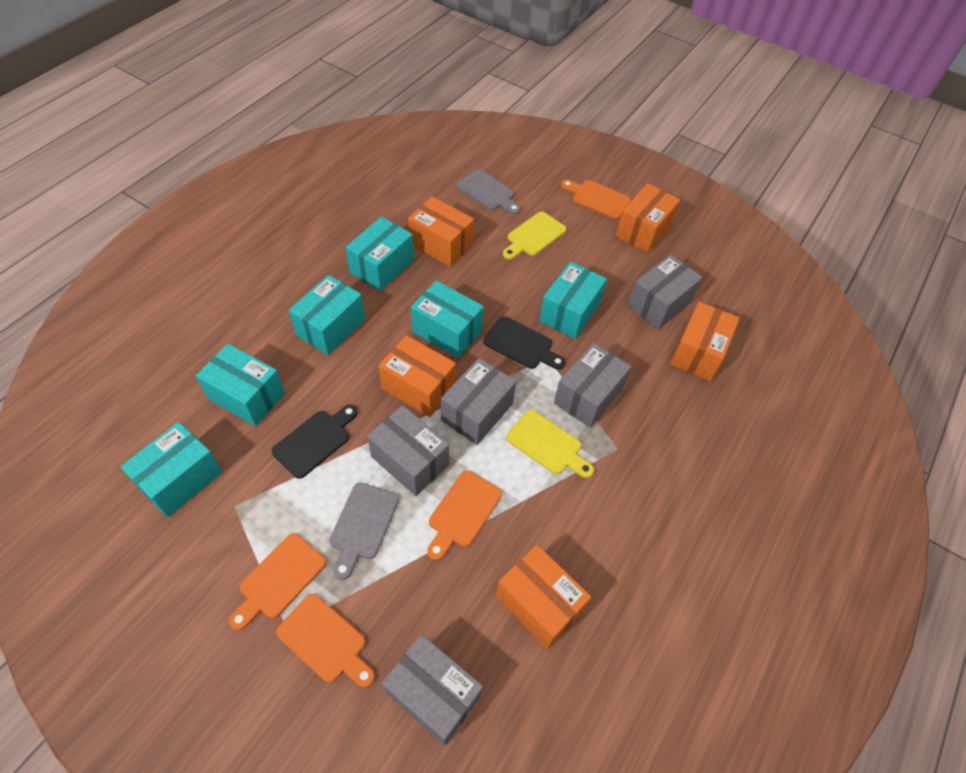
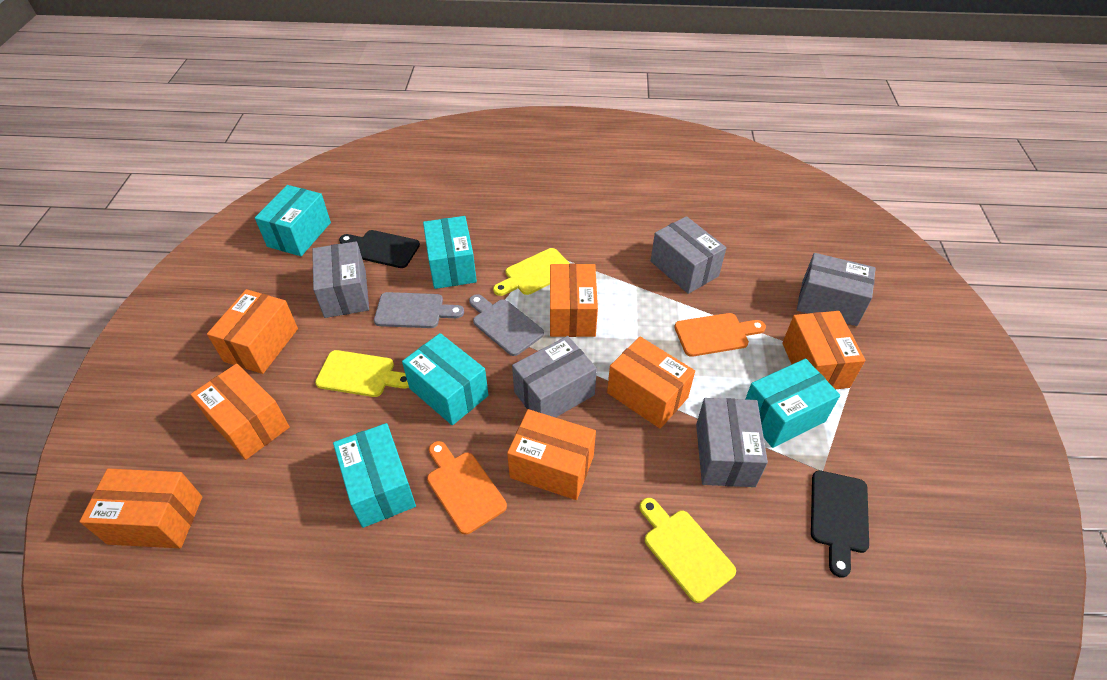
orange box: 5 -> 7
orange cutting board: 4 -> 2
turquoise box: 6 -> 5
yellow cutting board: 2 -> 3

